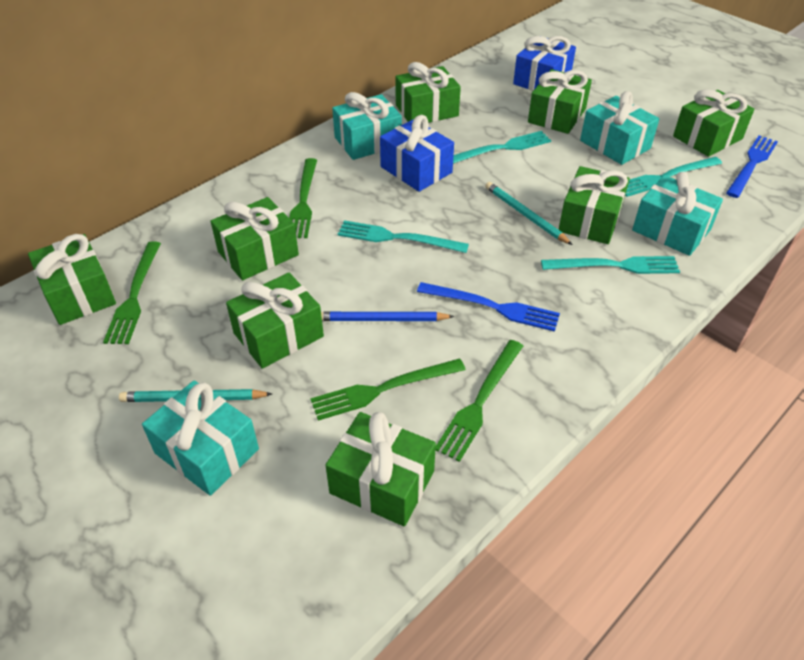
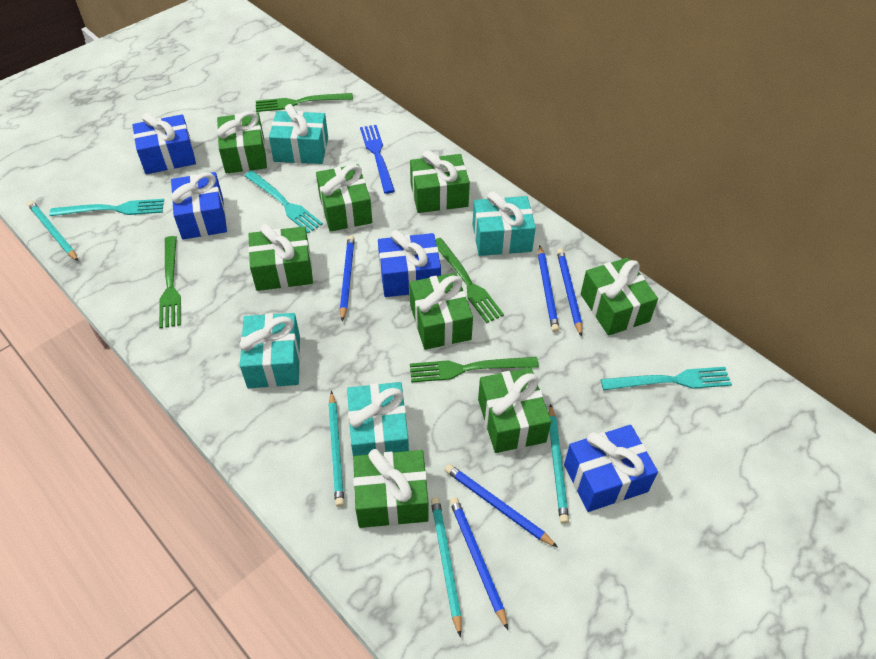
blue fork: 2 -> 1
blue gift: 2 -> 4
blue pencil: 1 -> 5
turquoise fork: 4 -> 3
turquoise pencil: 2 -> 4

